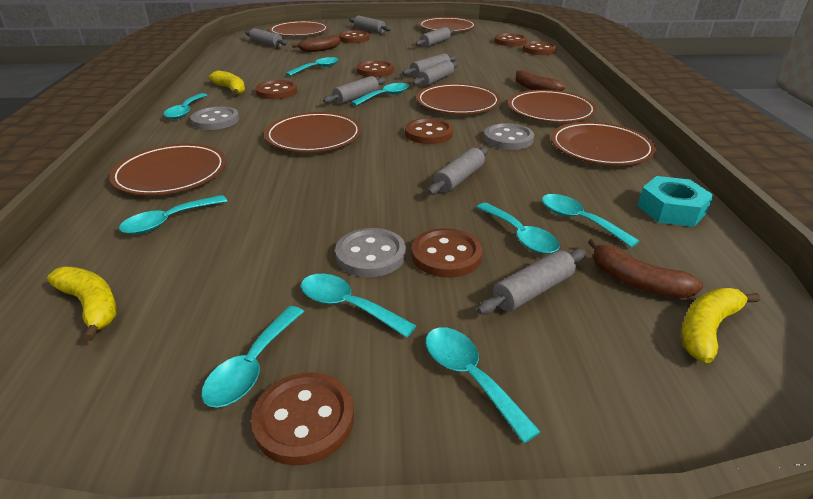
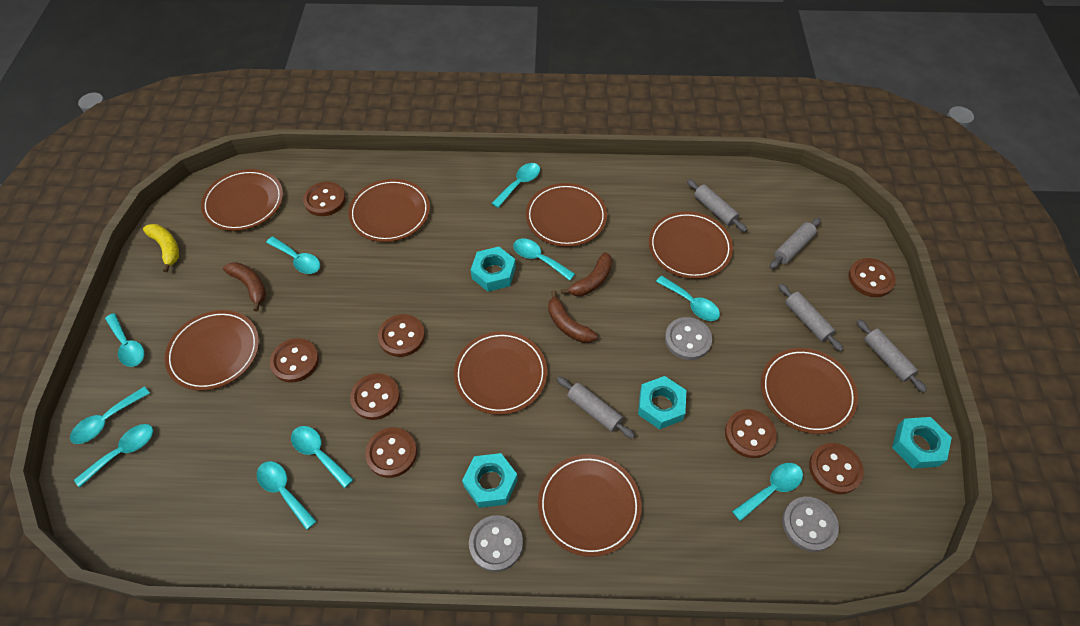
brown plate: 7 -> 8
grey rolling pin: 8 -> 5
turquoise nut: 1 -> 4
turquoise spoon: 9 -> 10
yellow banana: 3 -> 1

